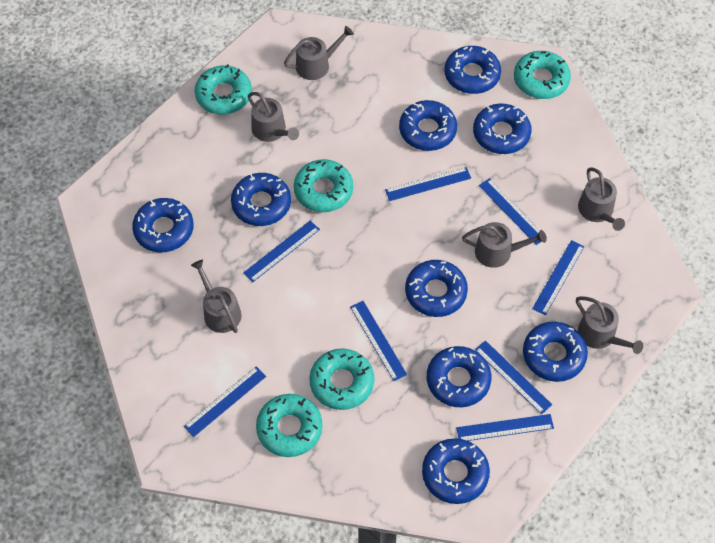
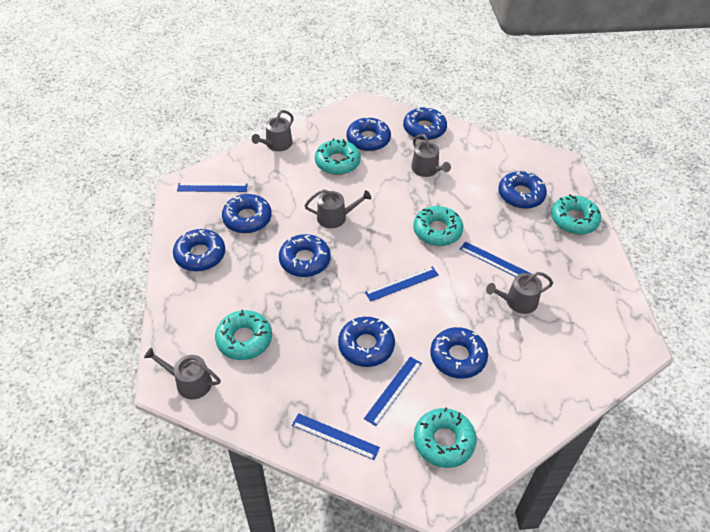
blue donut: 9 -> 8
blue ruler: 8 -> 5
grey watering can: 6 -> 5

